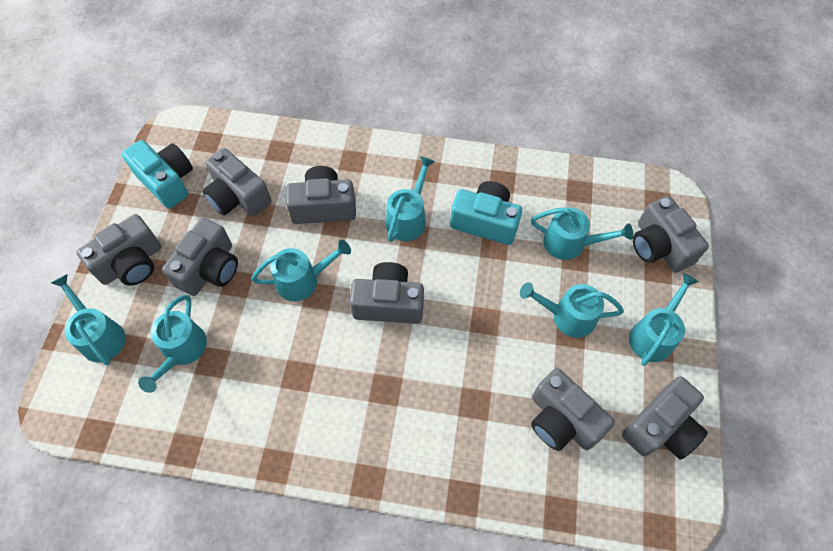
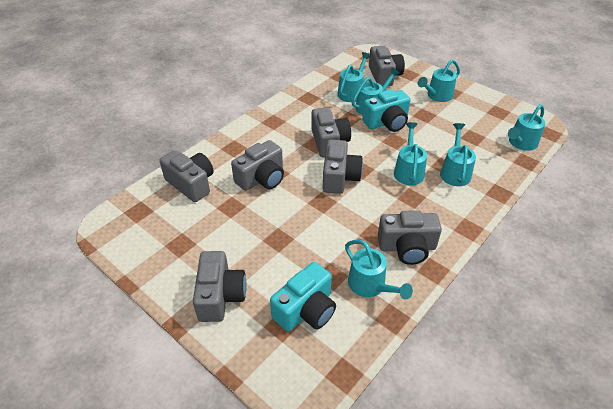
grey camera: 8 -> 7

